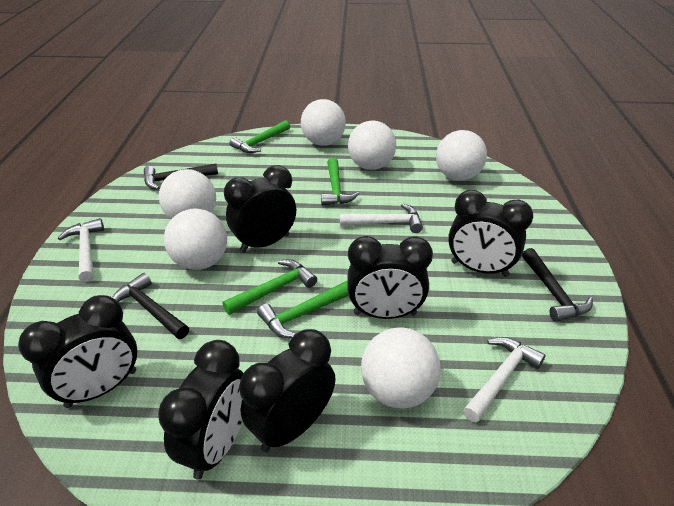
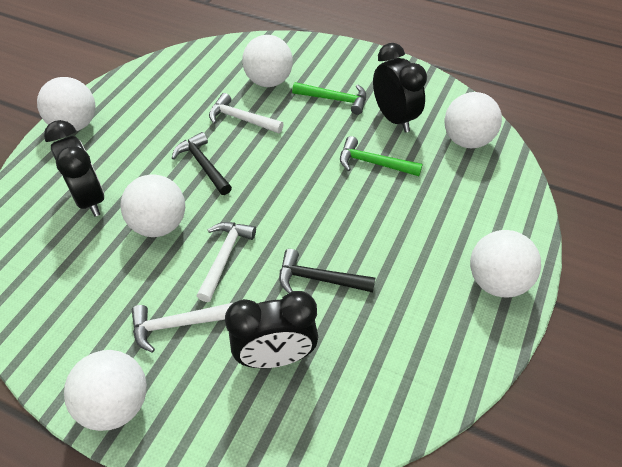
black clock: 6 -> 3
black hammer: 3 -> 2
green hammer: 4 -> 2

